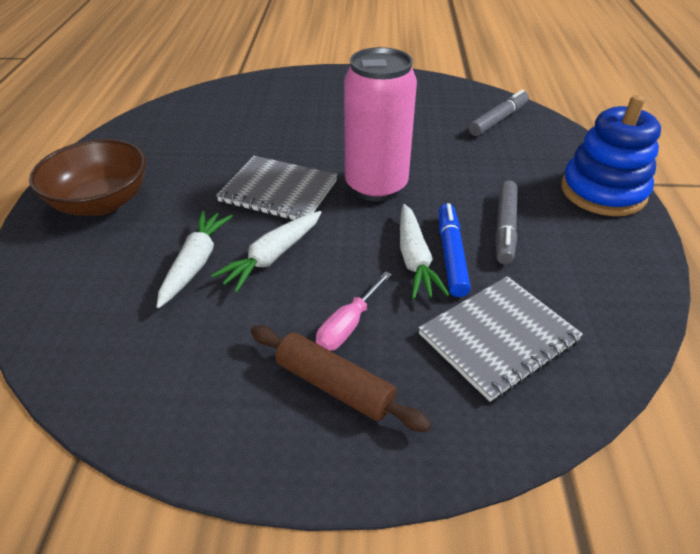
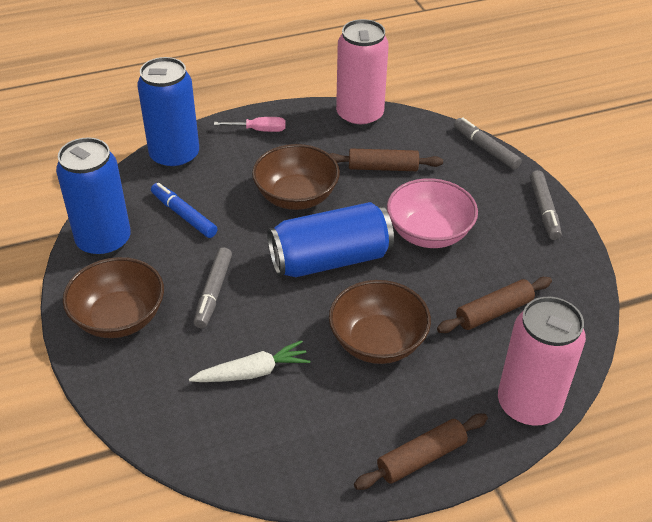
blue can: 0 -> 3
blue stacking toy: 1 -> 0
brown bowl: 1 -> 3
brown rolling pin: 1 -> 3
grey marker: 2 -> 3
grey notebook: 2 -> 0
pink bowl: 0 -> 1
pink can: 1 -> 2
white carrot: 3 -> 1

